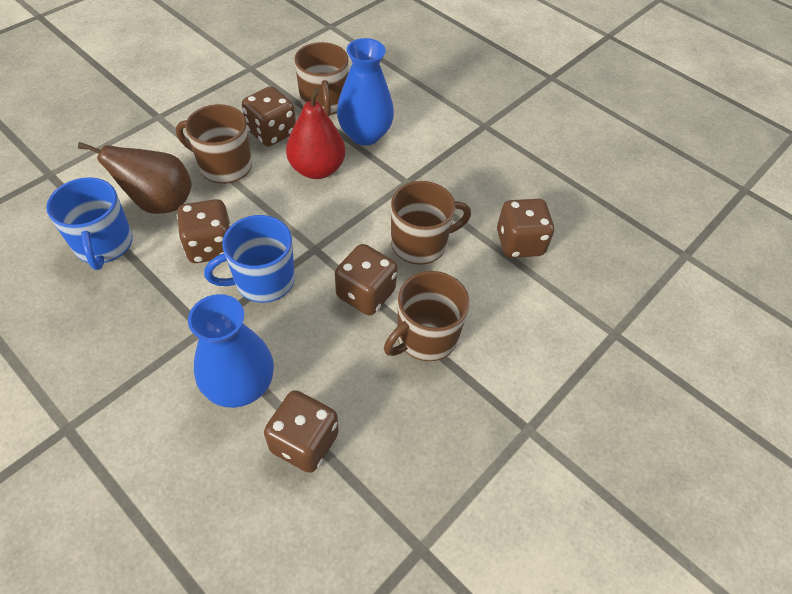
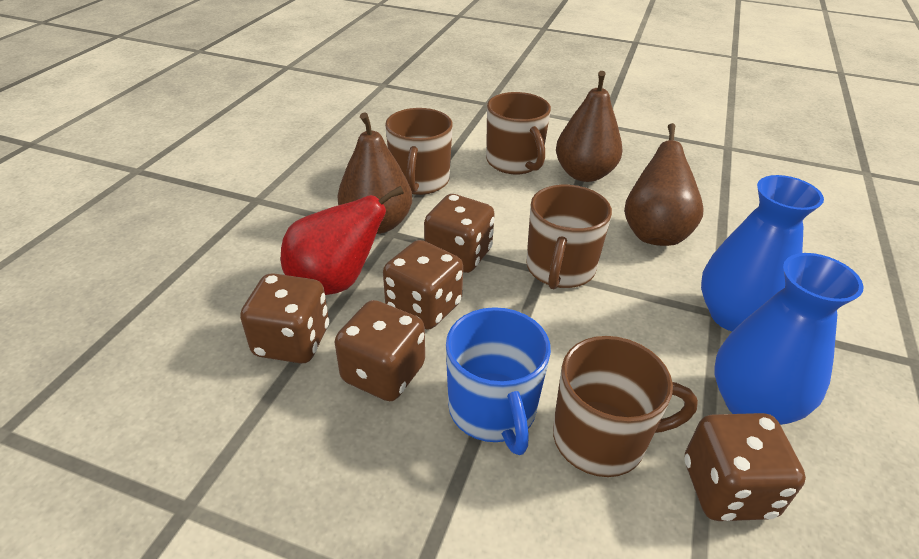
blue mug: 2 -> 1
brown pear: 1 -> 3

